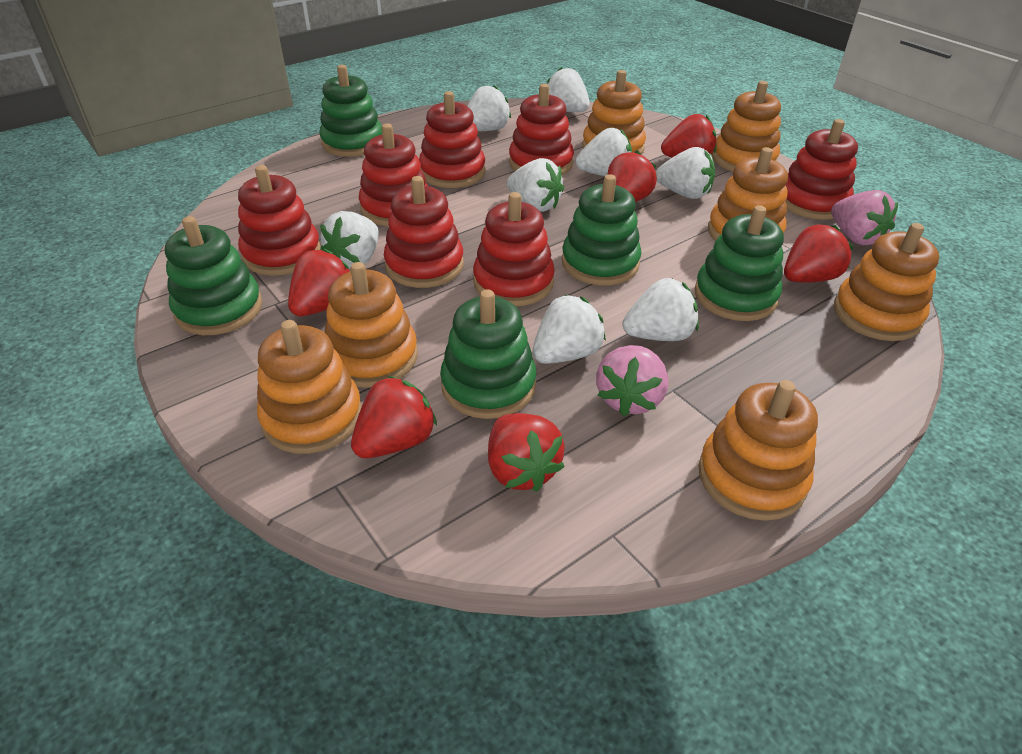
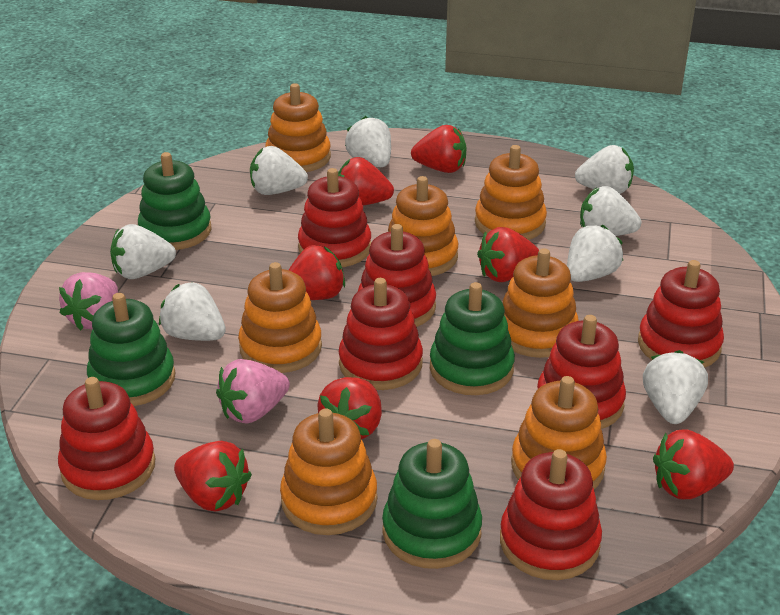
green stacking toy: 5 -> 4
red strawberry: 6 -> 7

